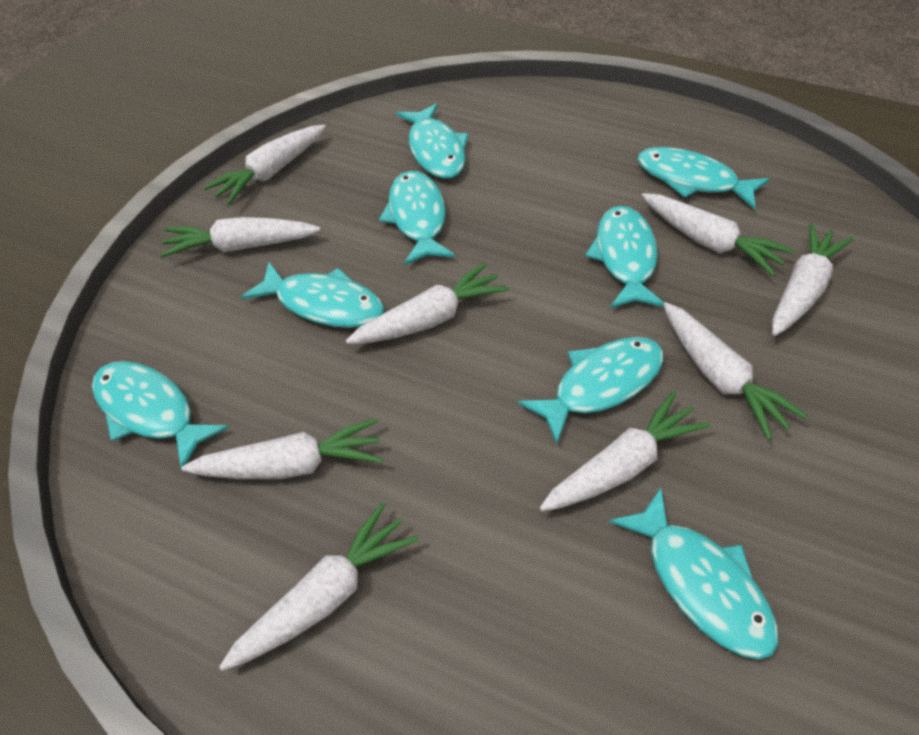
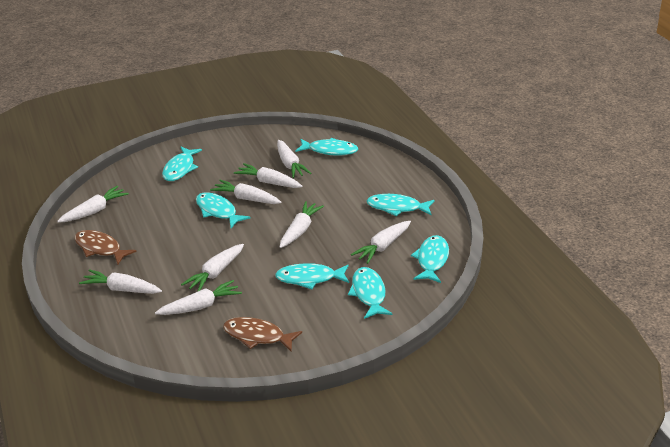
brown fish: 0 -> 2
turquoise fish: 8 -> 7

